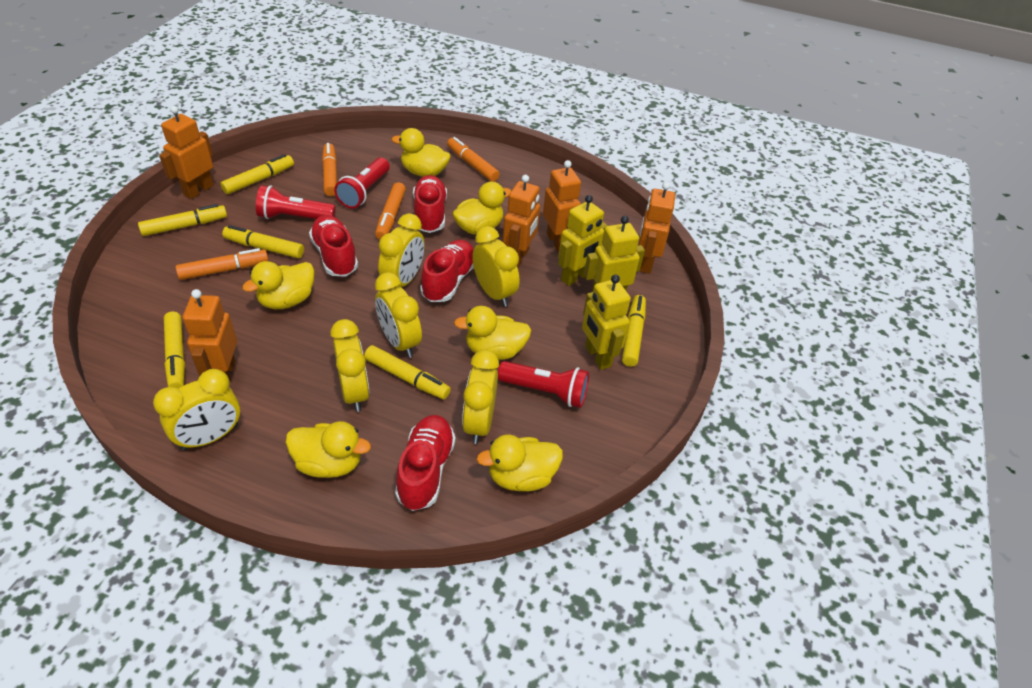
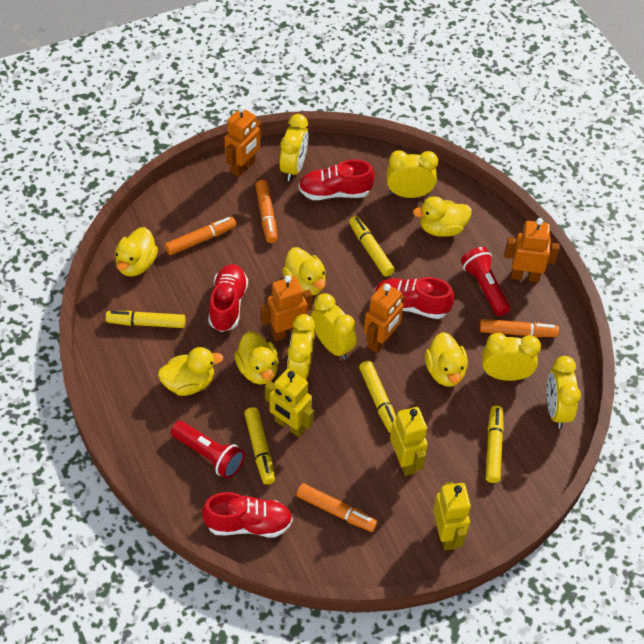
orange robot: 5 -> 4
red flashlight: 3 -> 2
yellow marker: 6 -> 5

